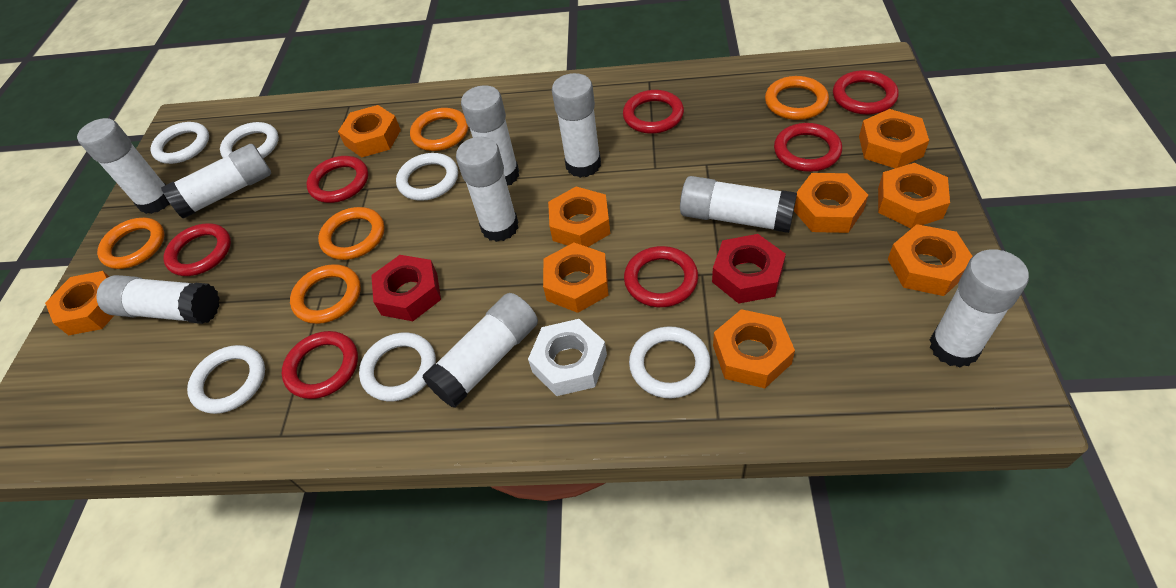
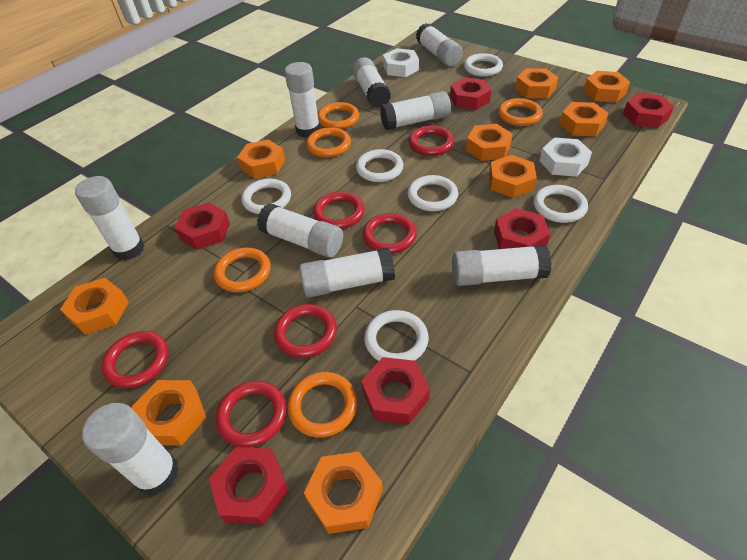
red nut: 2 -> 6
red ring: 7 -> 6
white nut: 1 -> 2

